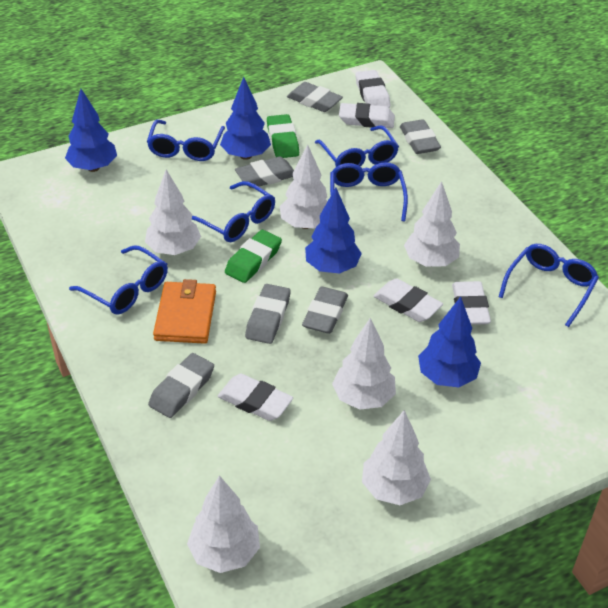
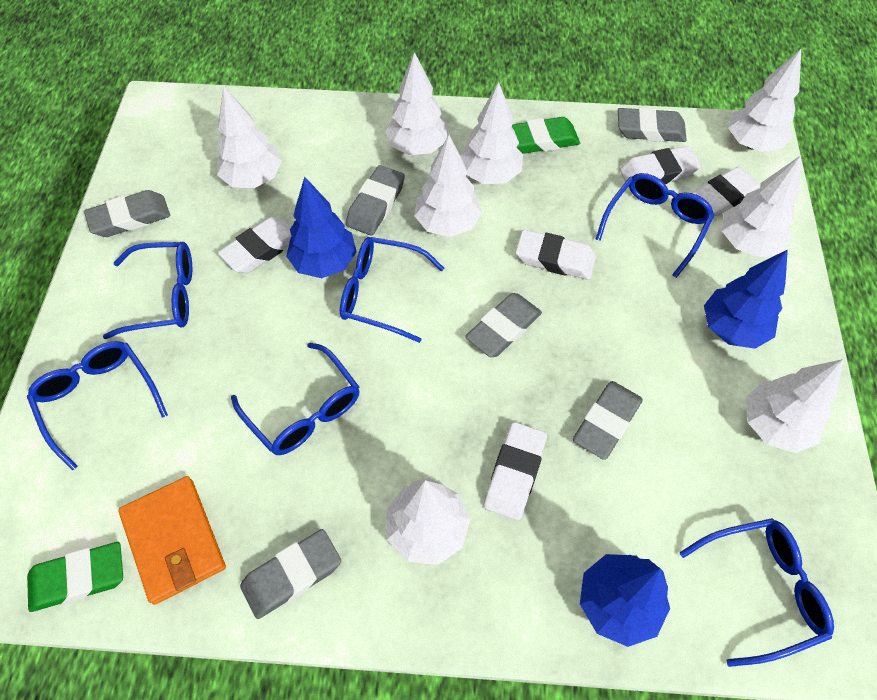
blue tree: 4 -> 3
white tree: 6 -> 8

